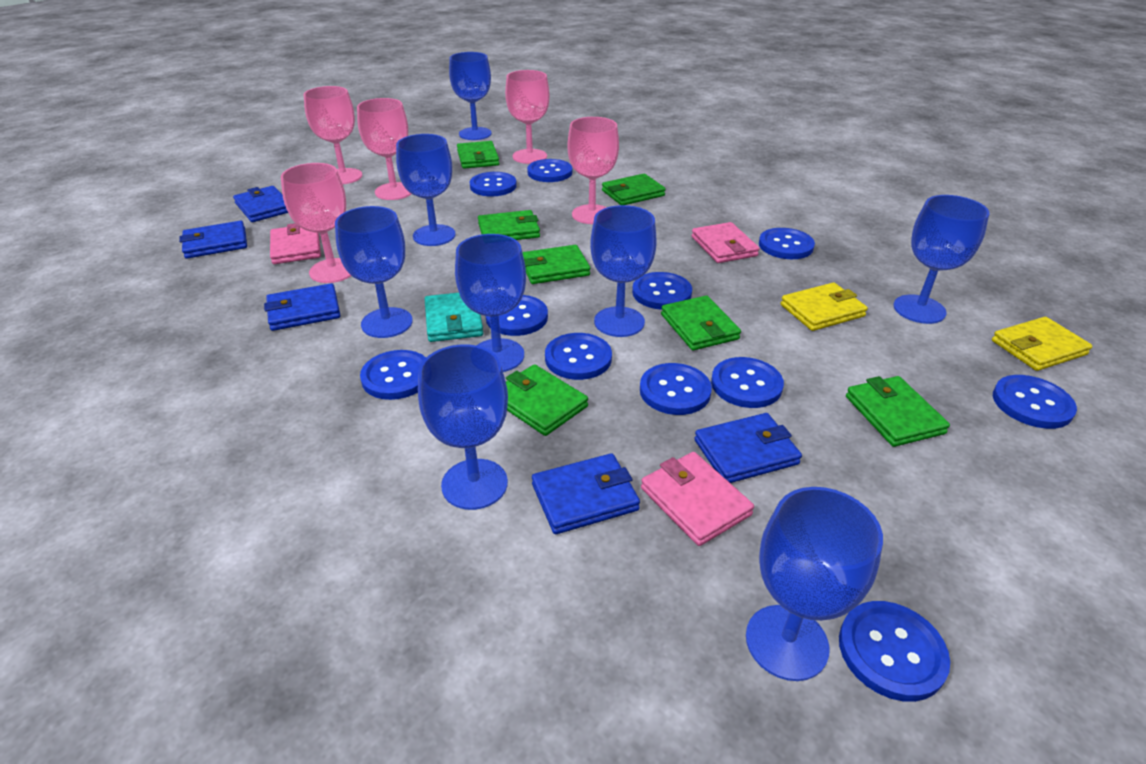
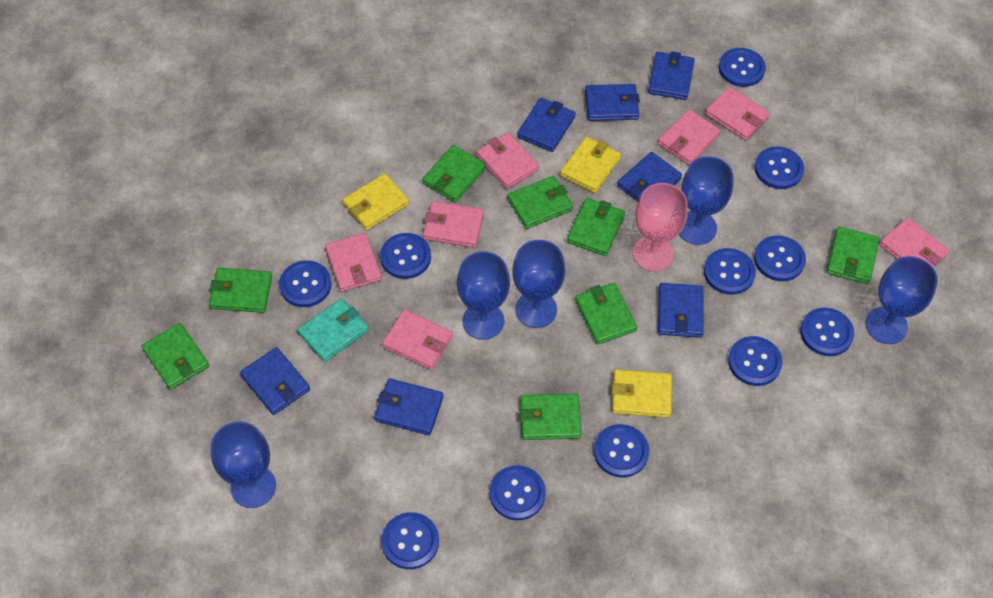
blue goblet: 8 -> 5
blue wallet: 5 -> 7
green wallet: 7 -> 8
pink goblet: 5 -> 1
pink wallet: 3 -> 7
yellow wallet: 2 -> 3

